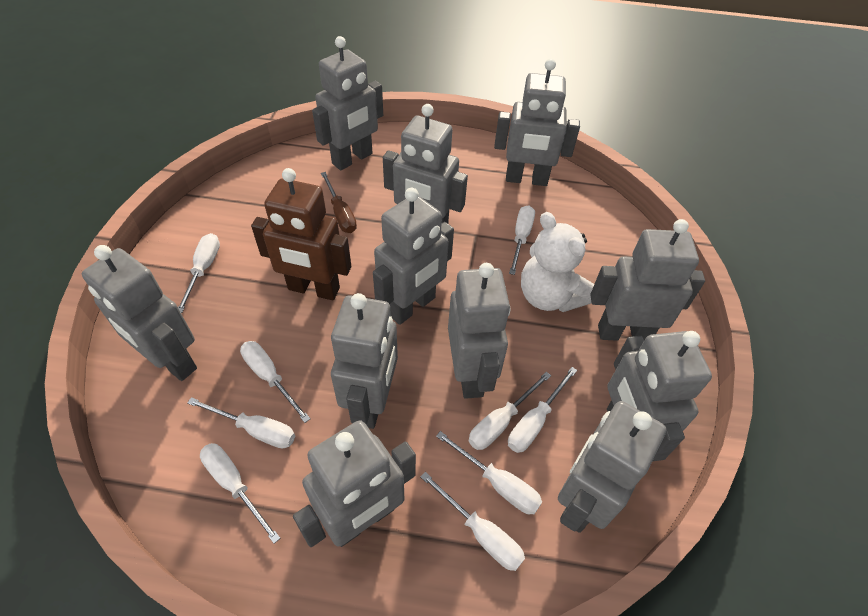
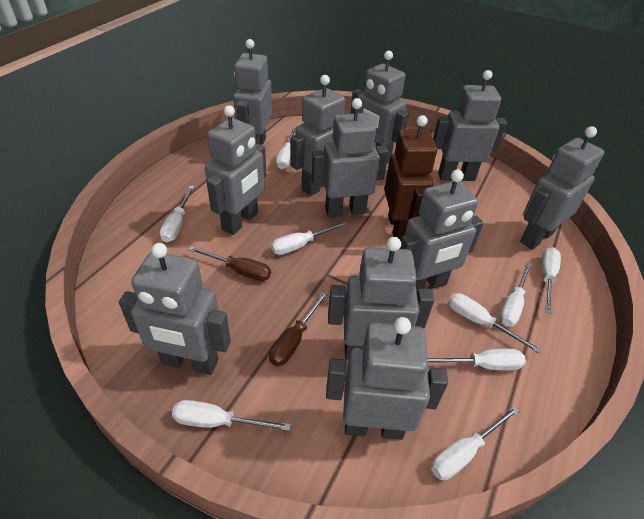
brown screwdriver: 1 -> 2
white teddy bear: 1 -> 0

